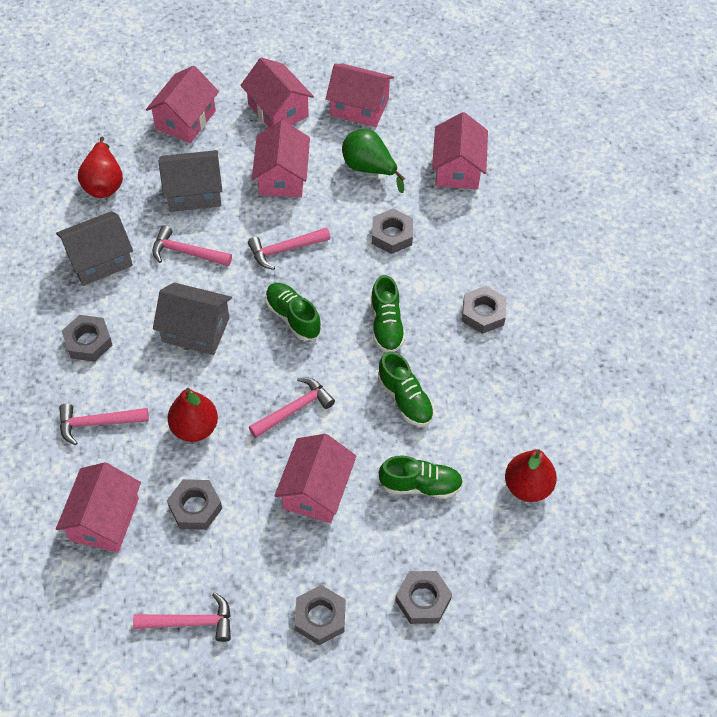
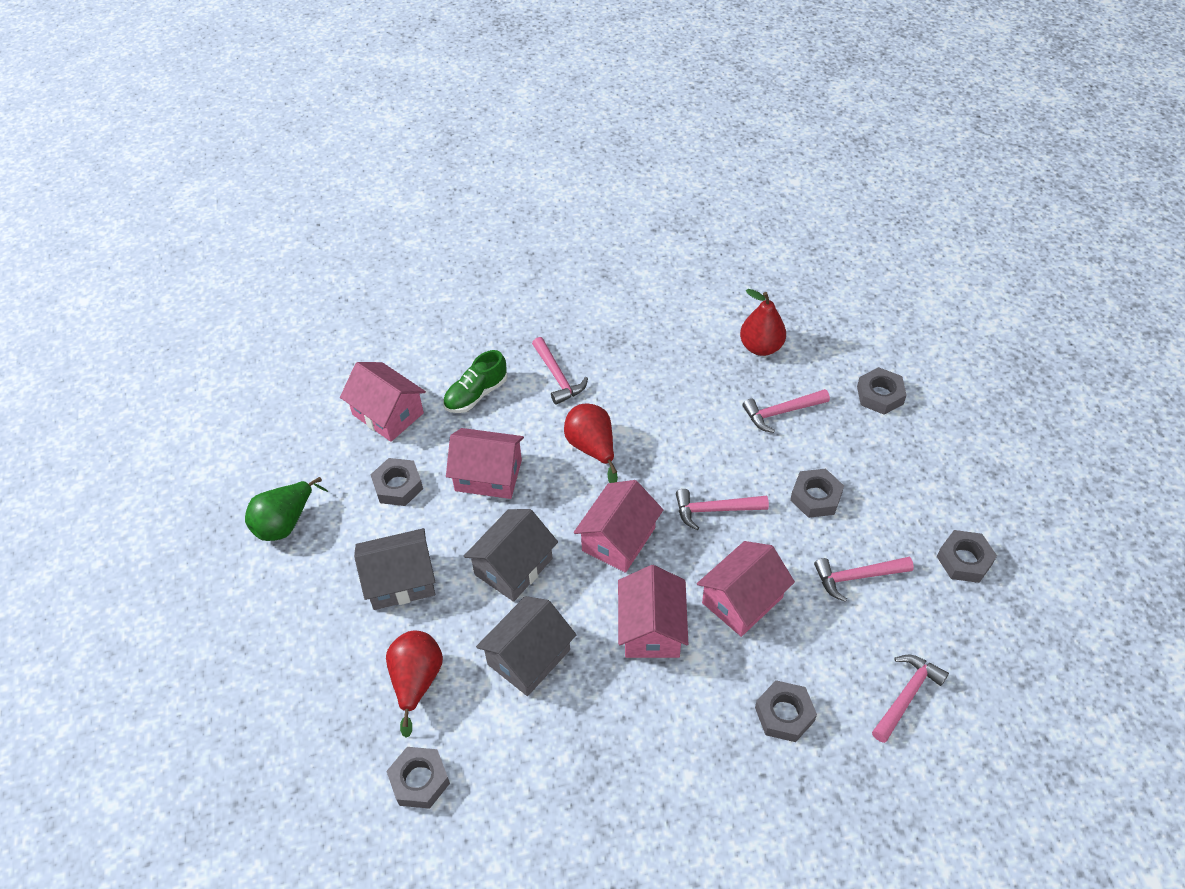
green shoe: 4 -> 1
pink house: 7 -> 5

